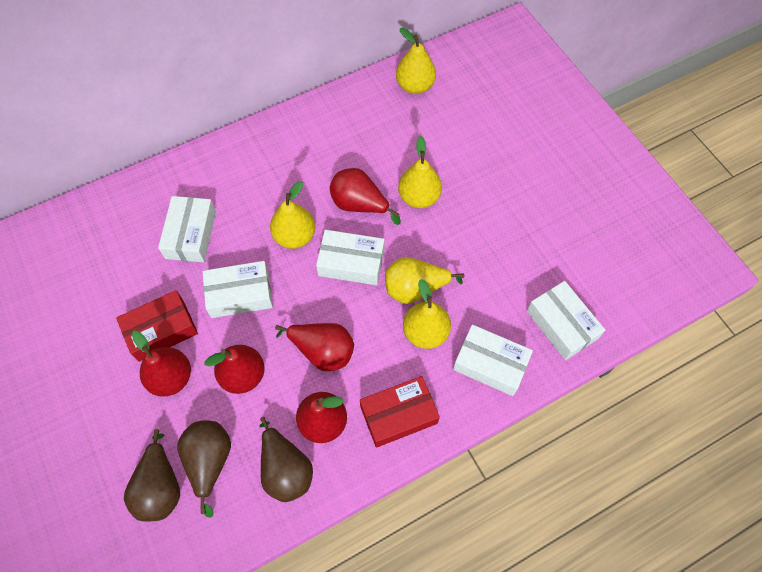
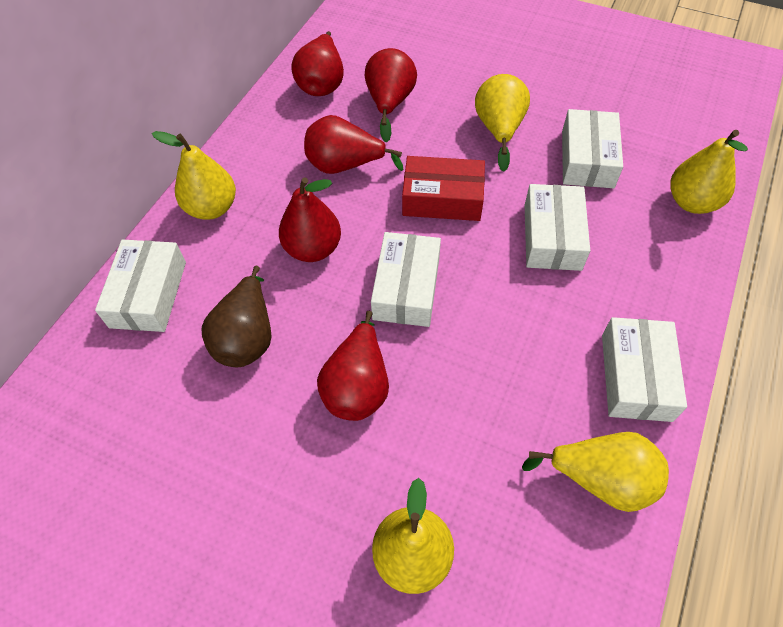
brown pear: 3 -> 1
red box: 2 -> 1

